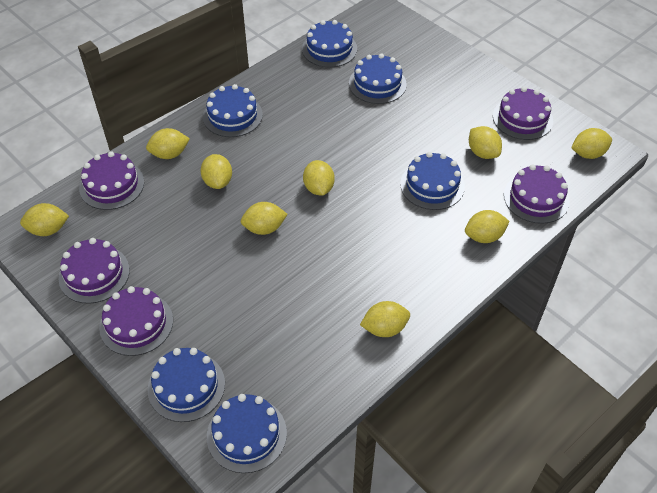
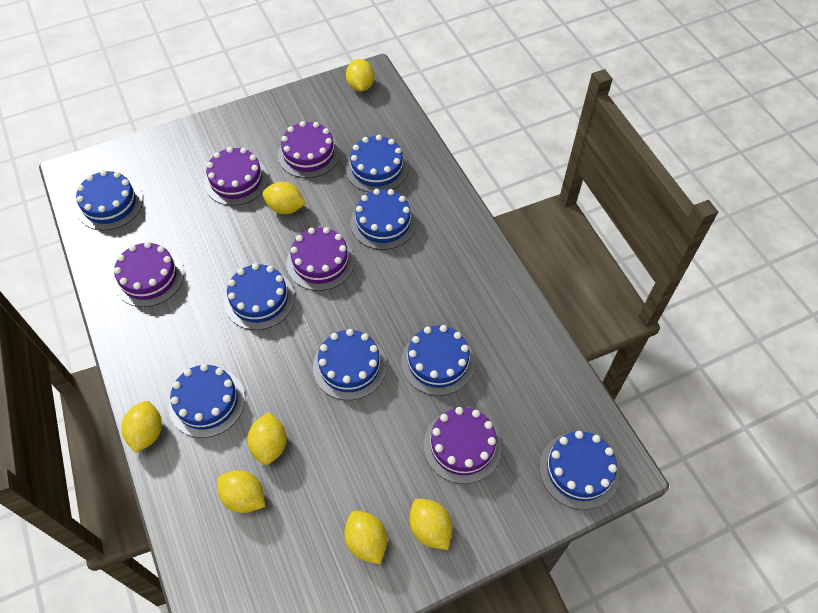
blue cake: 6 -> 8
yellow lemon: 9 -> 7

